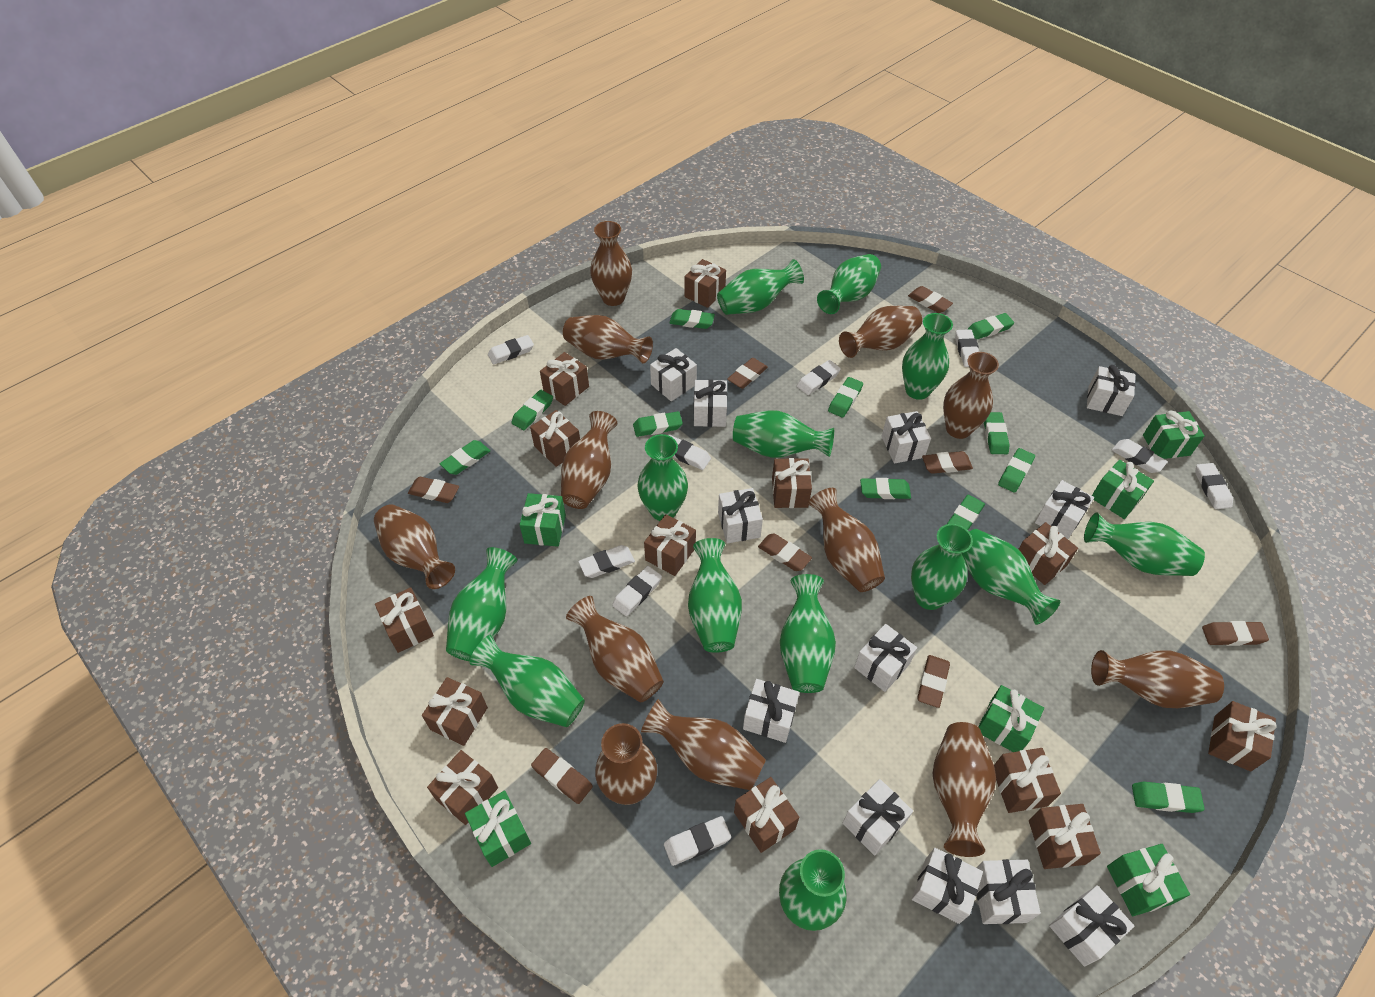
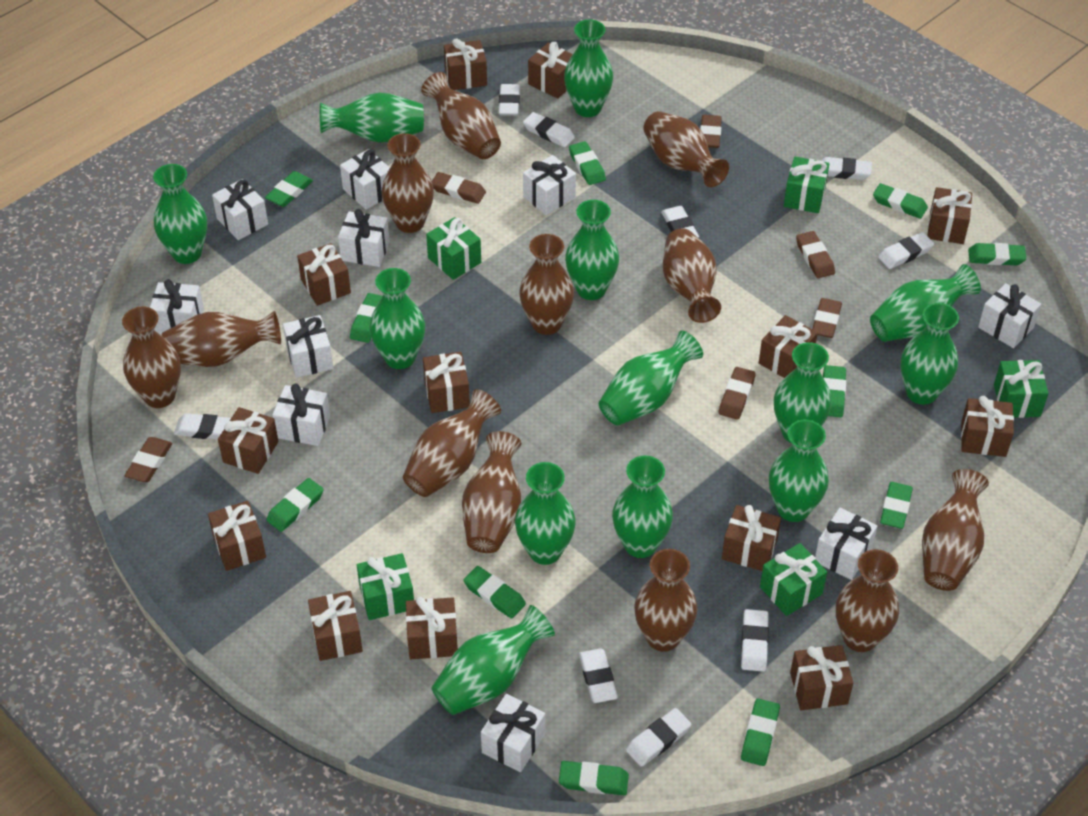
brown eraser: 8 -> 6
green gift: 6 -> 5
white gift: 12 -> 10

